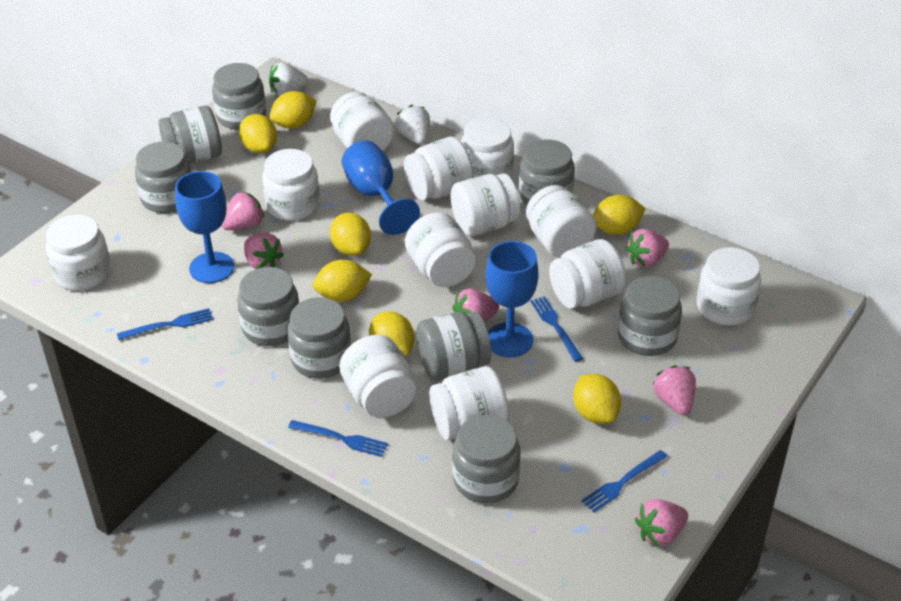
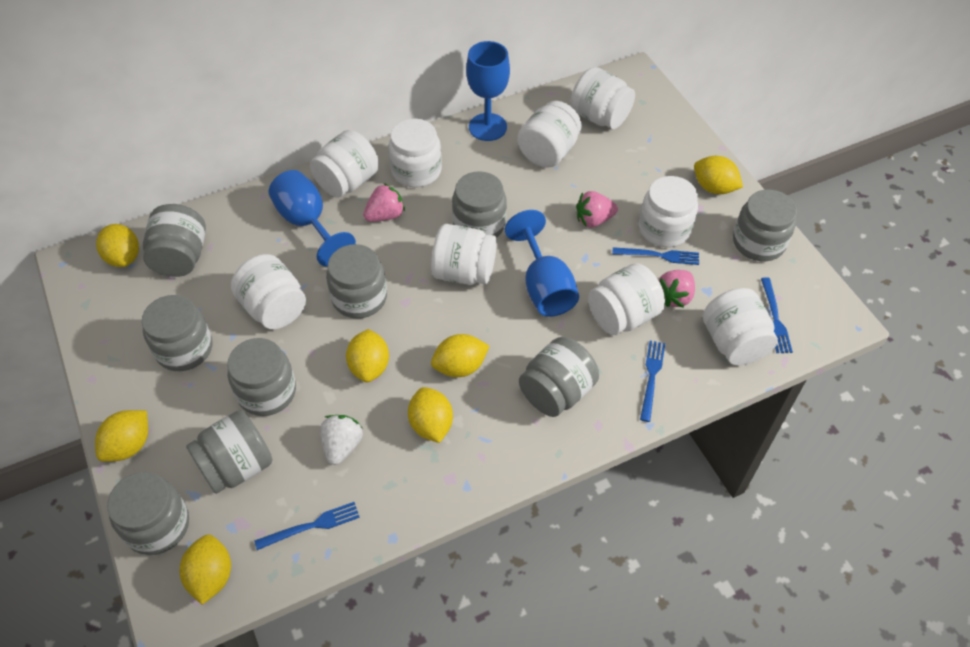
pink strawberry: 6 -> 3
white jar: 12 -> 9
white strawberry: 2 -> 1

